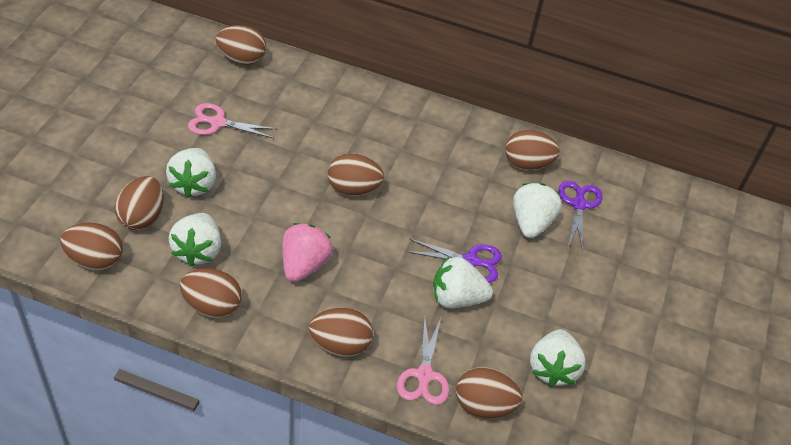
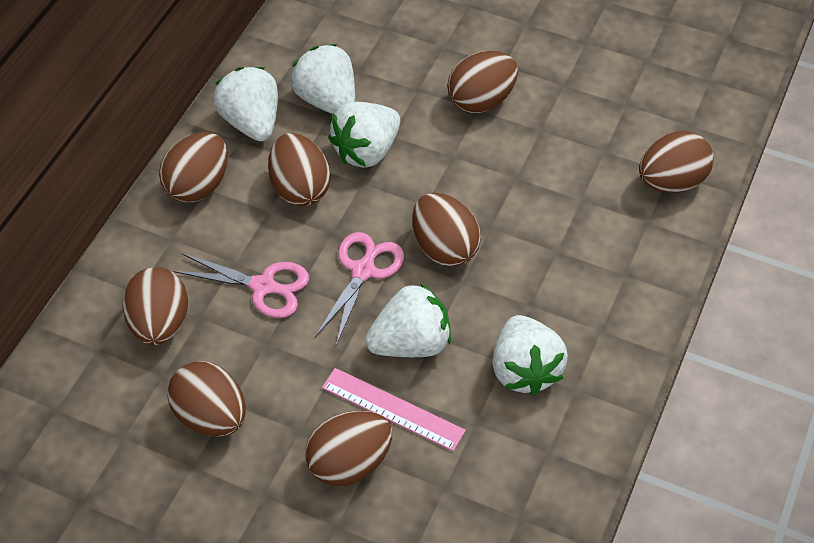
pink ruler: 0 -> 1
pink strawberry: 1 -> 0
purple scissors: 2 -> 0

